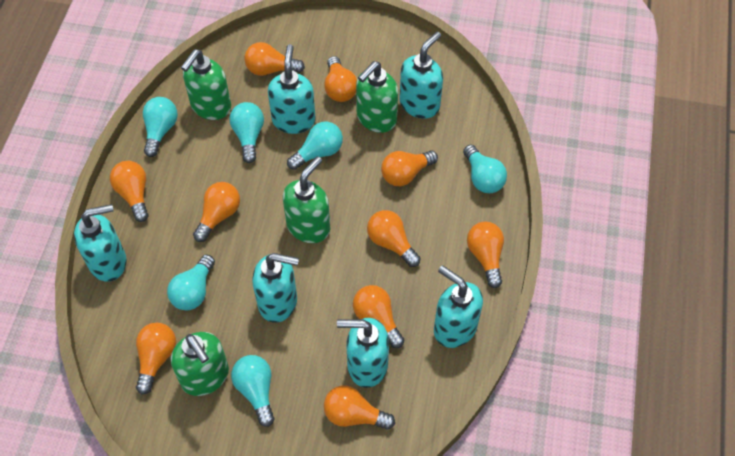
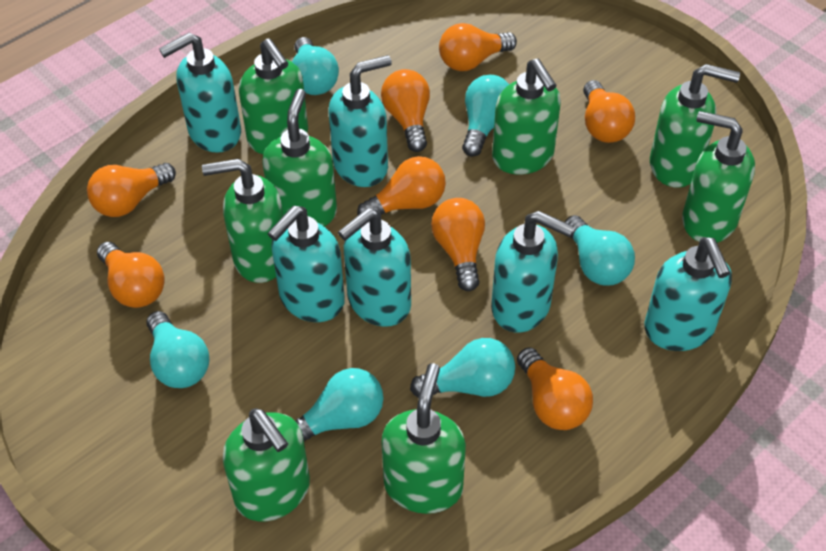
green soap dispenser: 4 -> 8
orange light bulb: 10 -> 8

